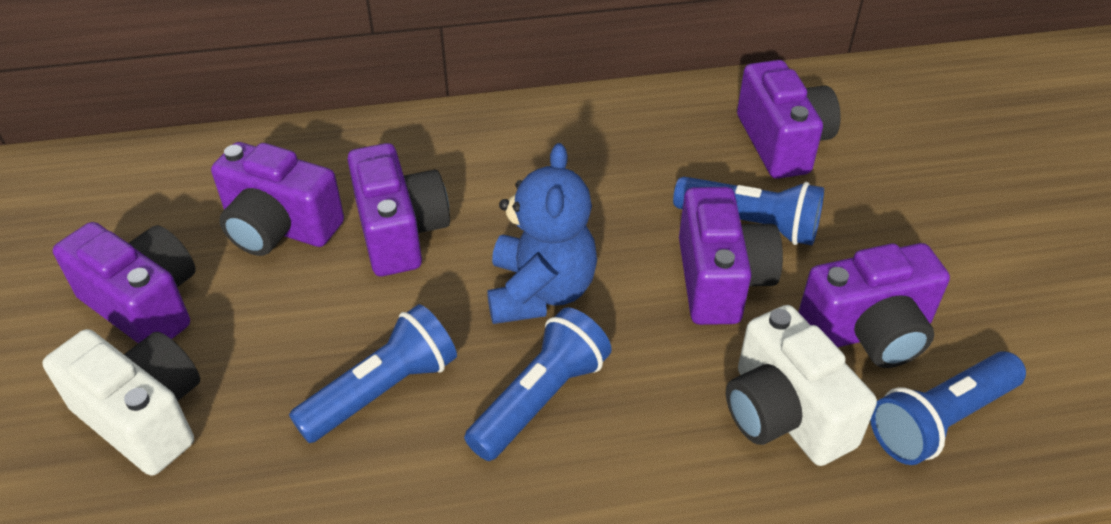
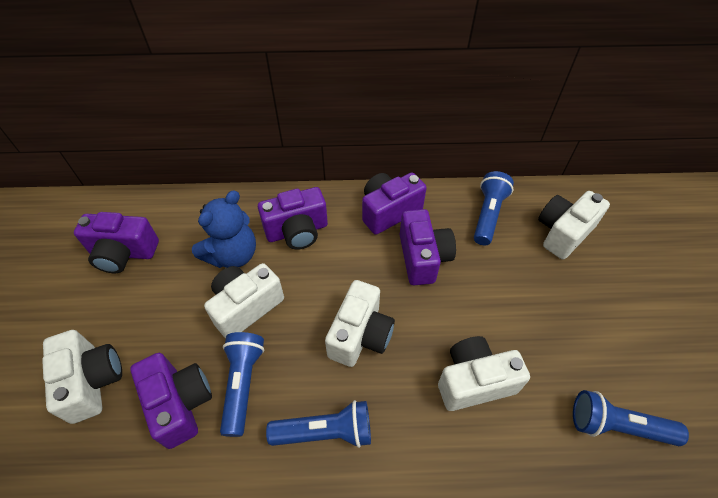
purple camera: 6 -> 5
white camera: 2 -> 5

